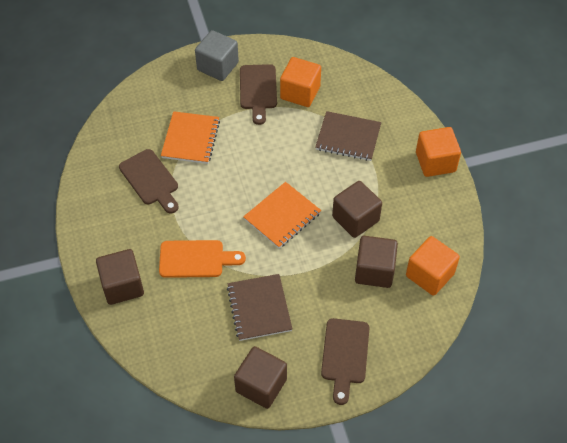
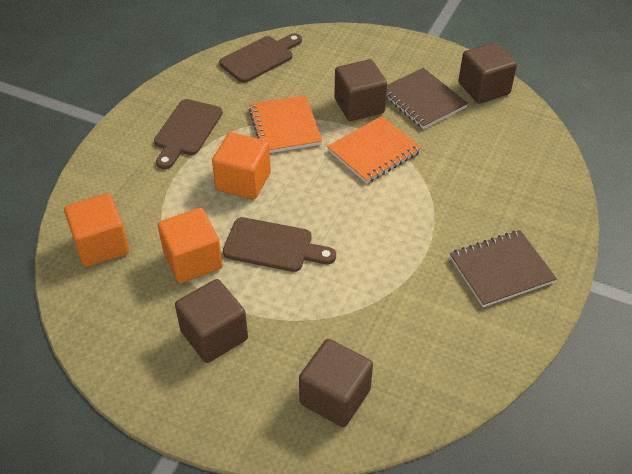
grey cube: 1 -> 0
orange cutting board: 1 -> 0

